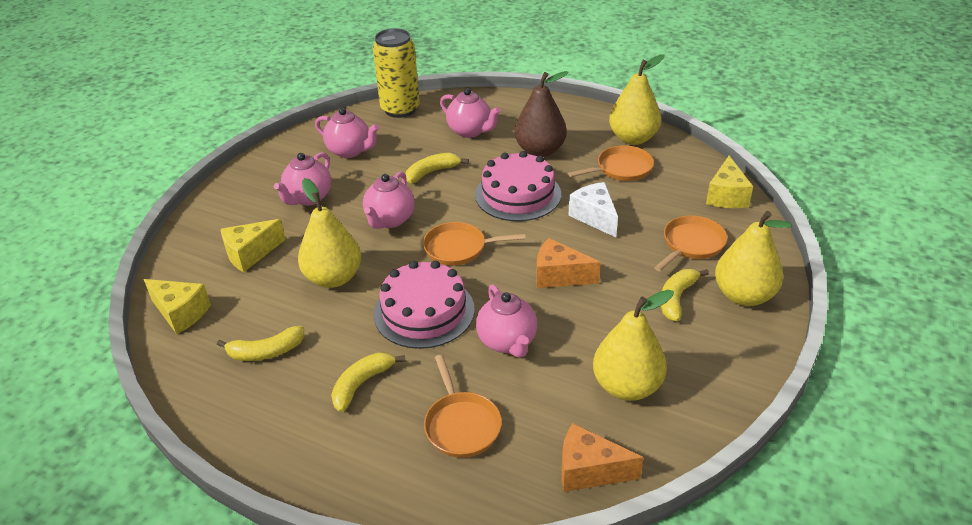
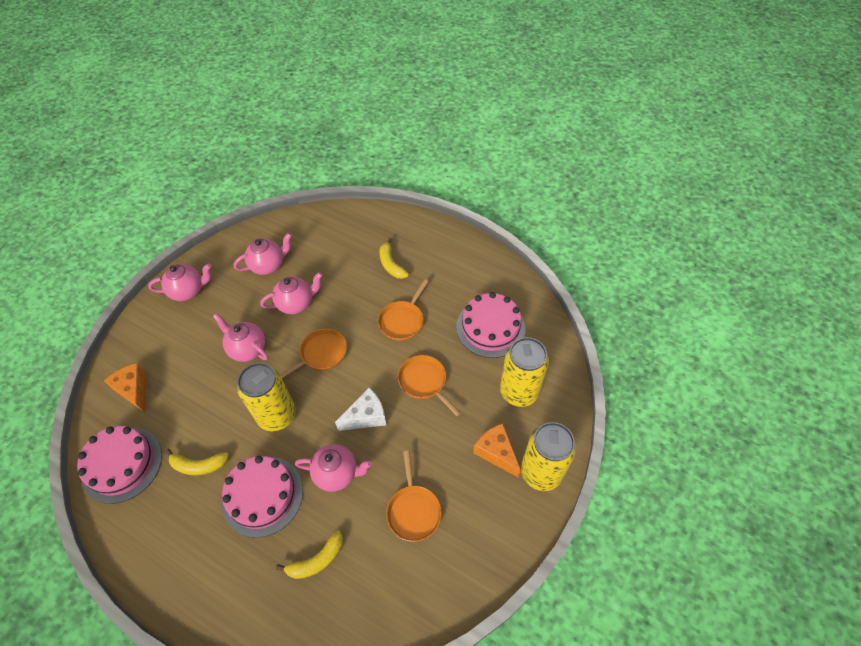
brown pear: 1 -> 0
pink cake: 2 -> 3
yellow banana: 4 -> 3
yellow can: 1 -> 3
yellow cheese: 3 -> 0
yellow pear: 4 -> 0

